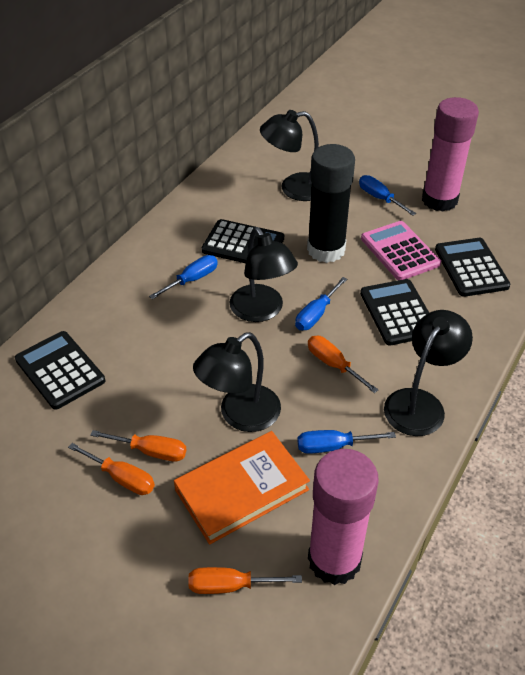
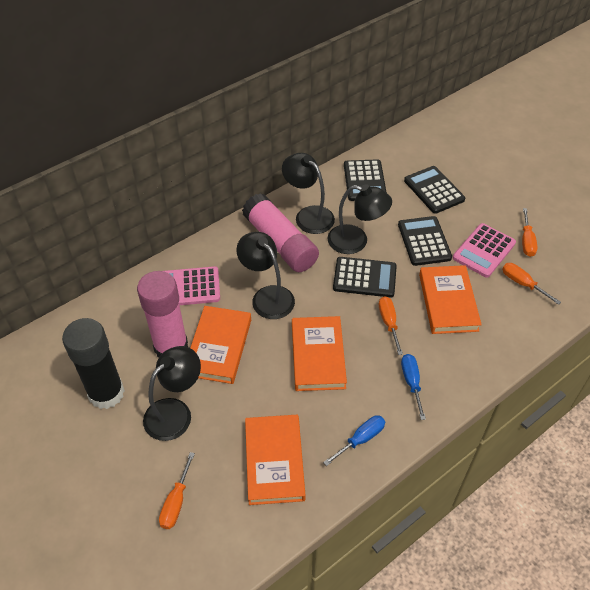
blue screwdriver: 4 -> 2
orange book: 1 -> 4
pink calculator: 1 -> 2

